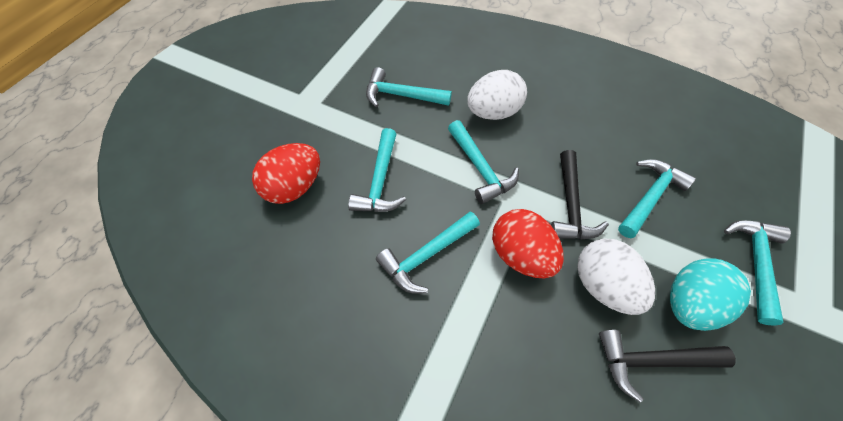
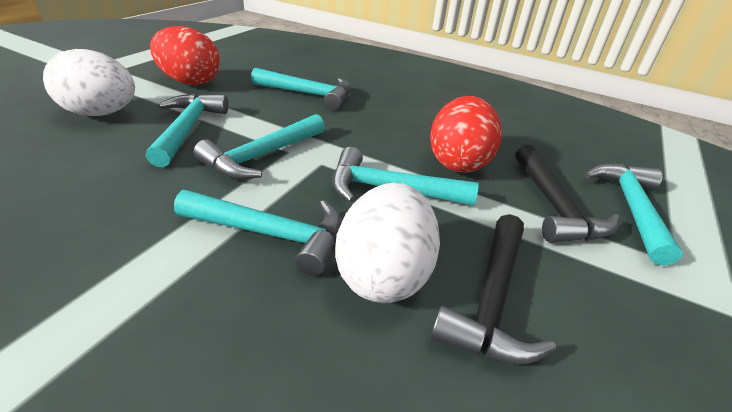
turquoise egg: 1 -> 0

